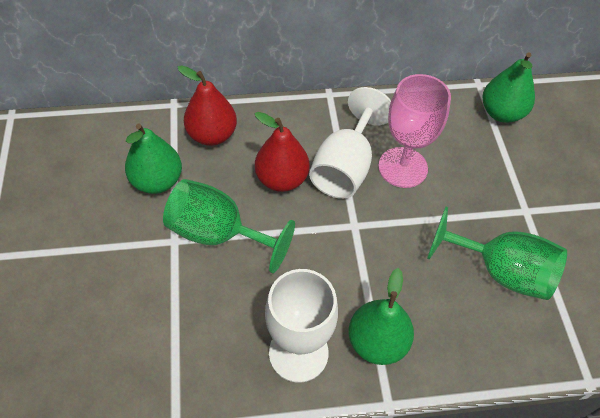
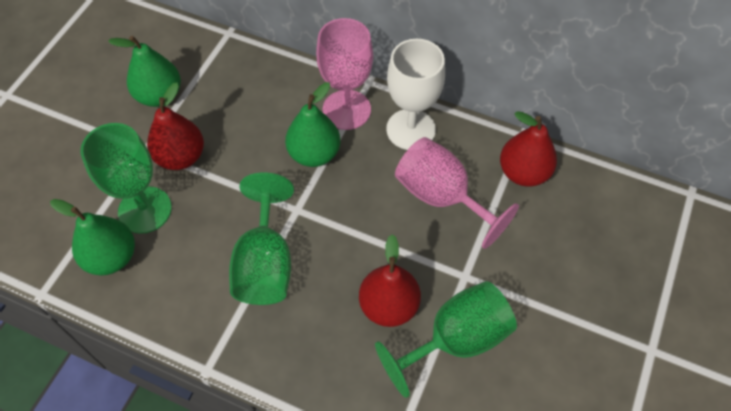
green goblet: 2 -> 3
pink goblet: 1 -> 2
red pear: 2 -> 3
white goblet: 2 -> 1

